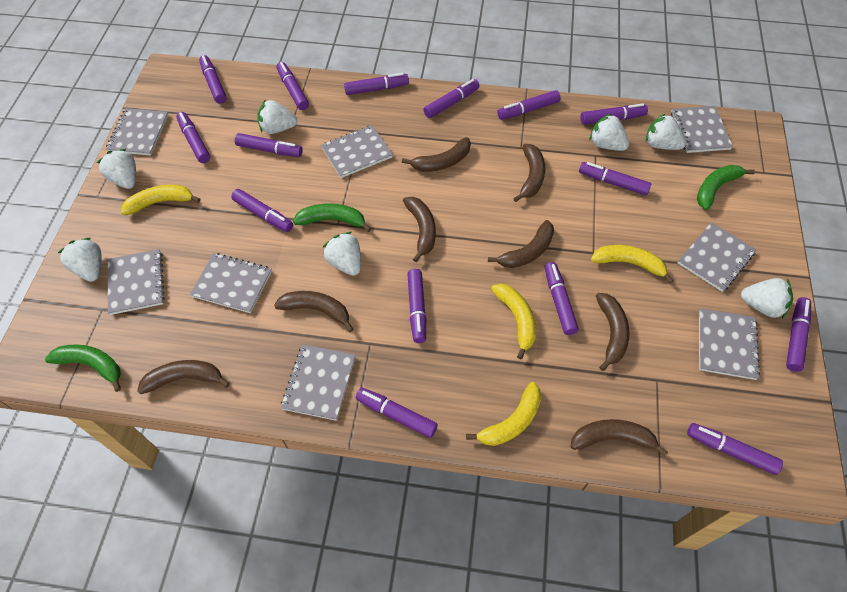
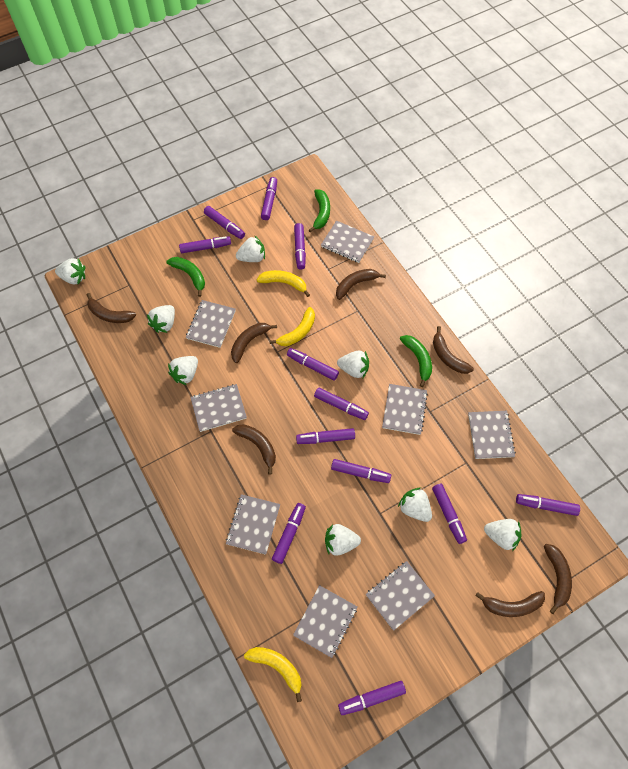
brown banana: 8 -> 7
purple marker: 15 -> 12
white strawberry: 7 -> 8
yellow banana: 4 -> 3

